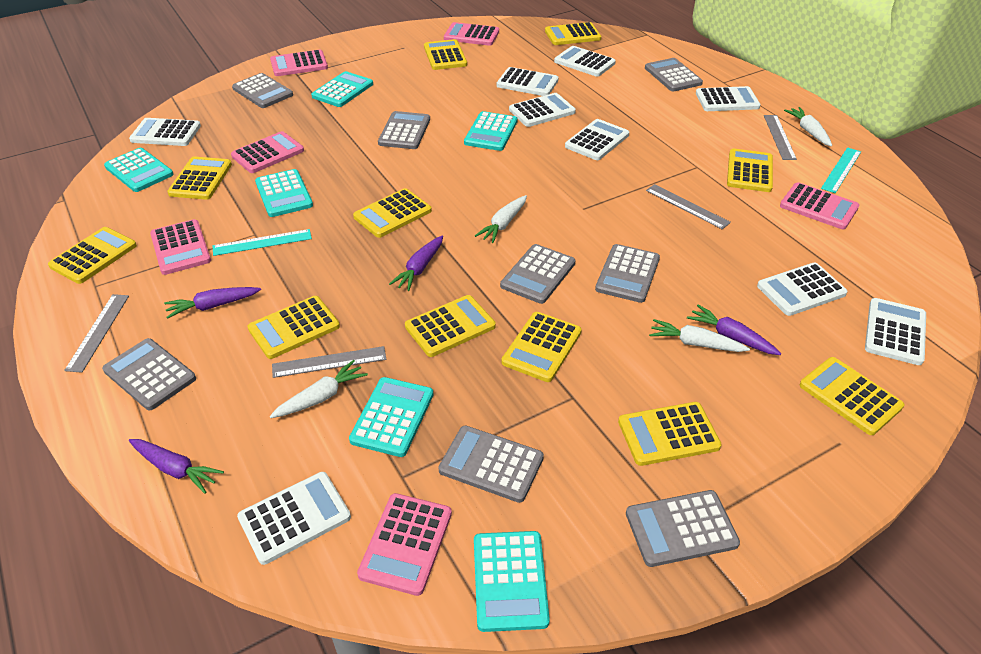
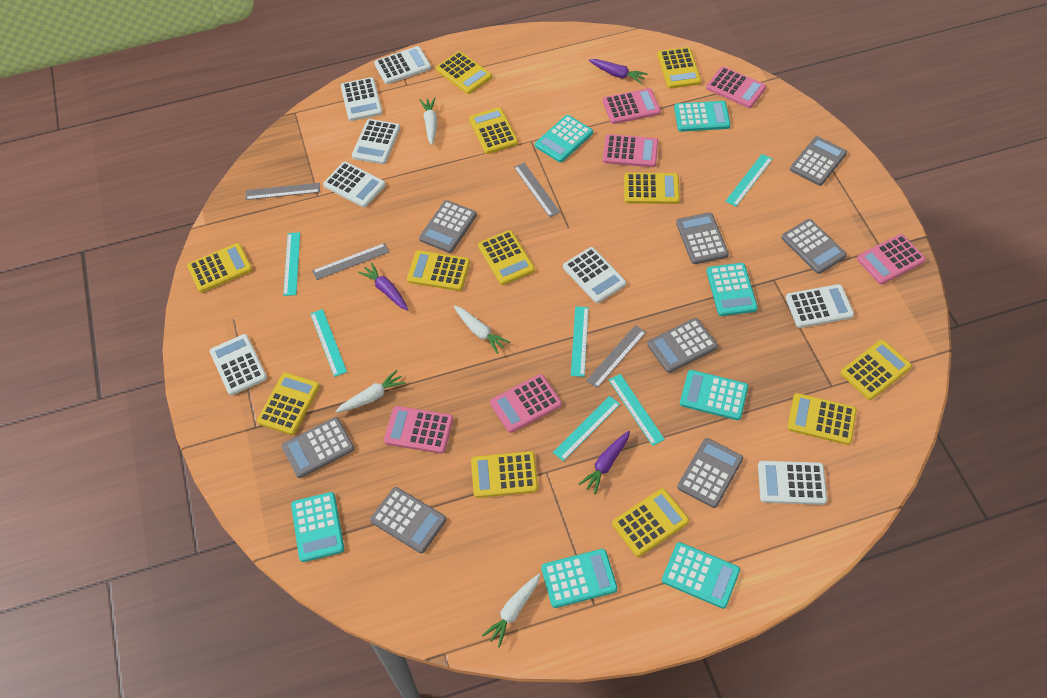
purple carrot: 4 -> 3
turquoise calculator: 6 -> 7
turquoise ruler: 2 -> 6
white calculator: 9 -> 8
yellow calculator: 11 -> 12

